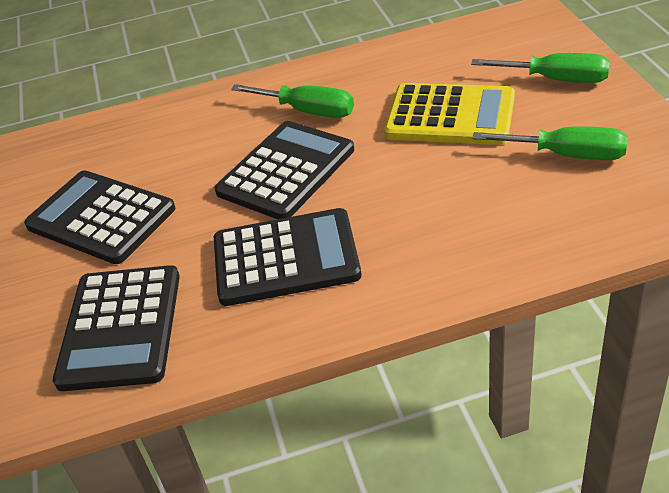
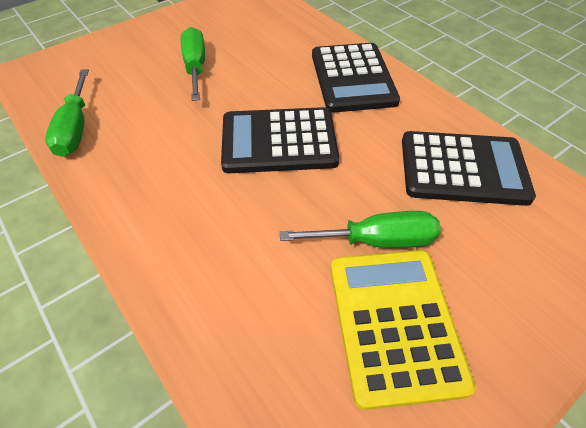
black calculator: 4 -> 3

